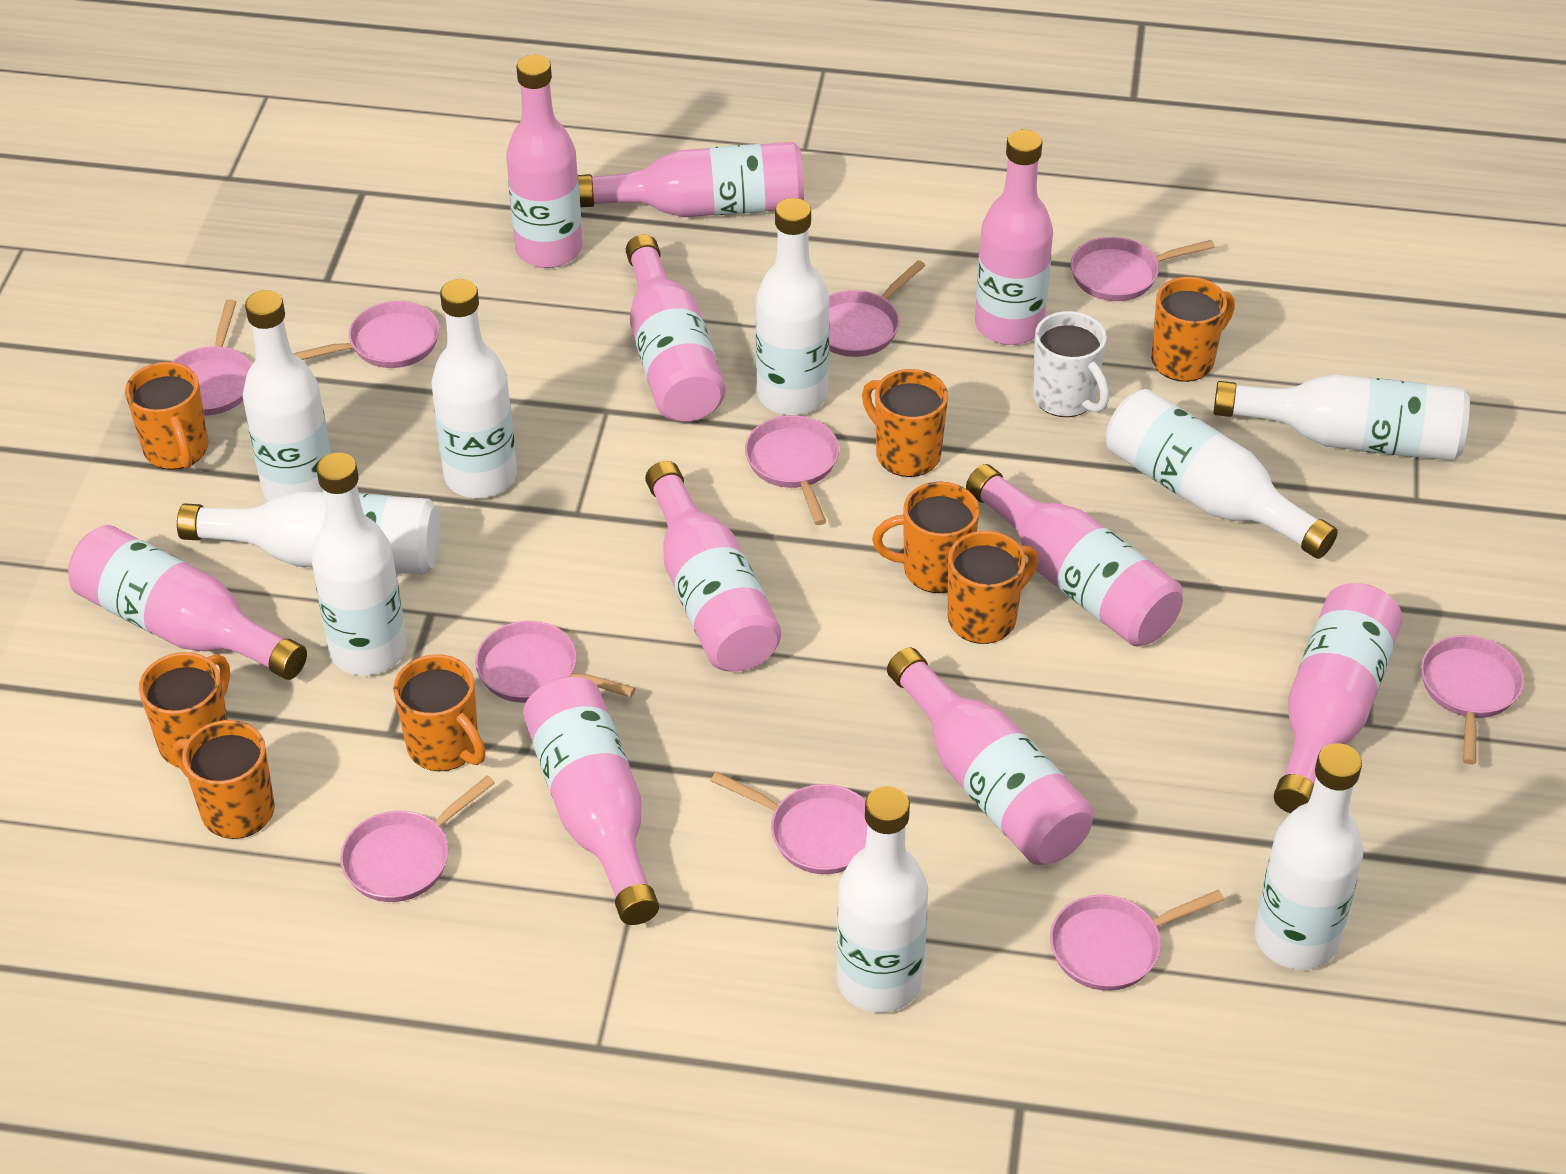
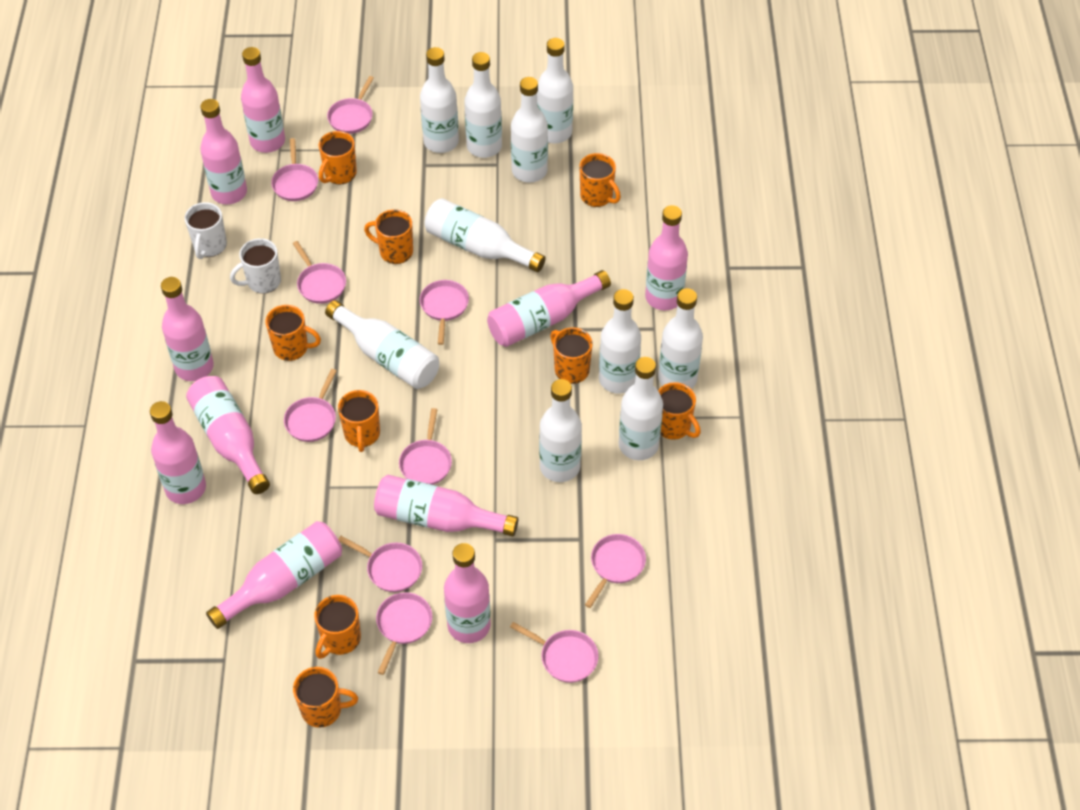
orange mug: 8 -> 9
white bottle: 9 -> 10
white mug: 1 -> 2

